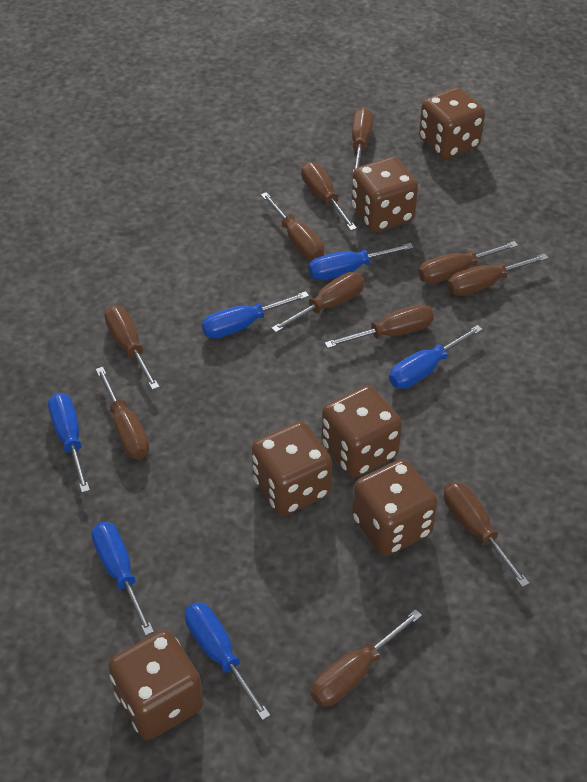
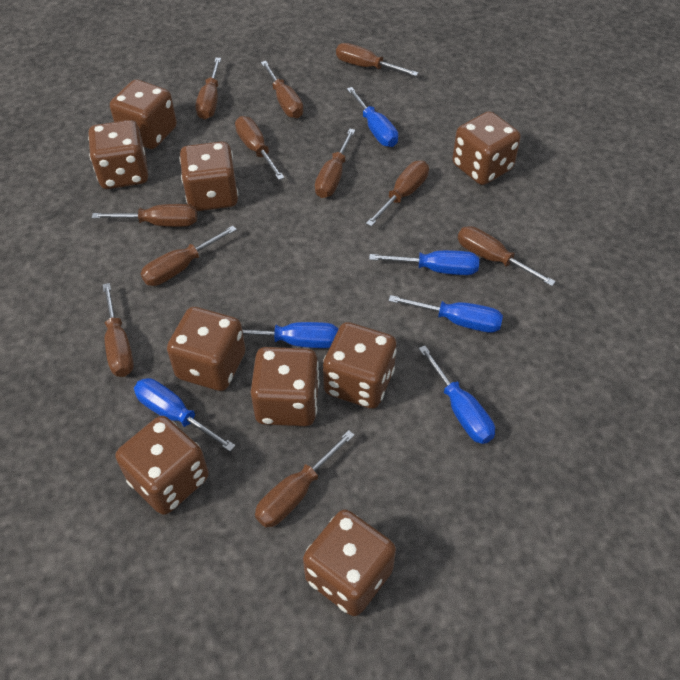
brown dice: 6 -> 9

